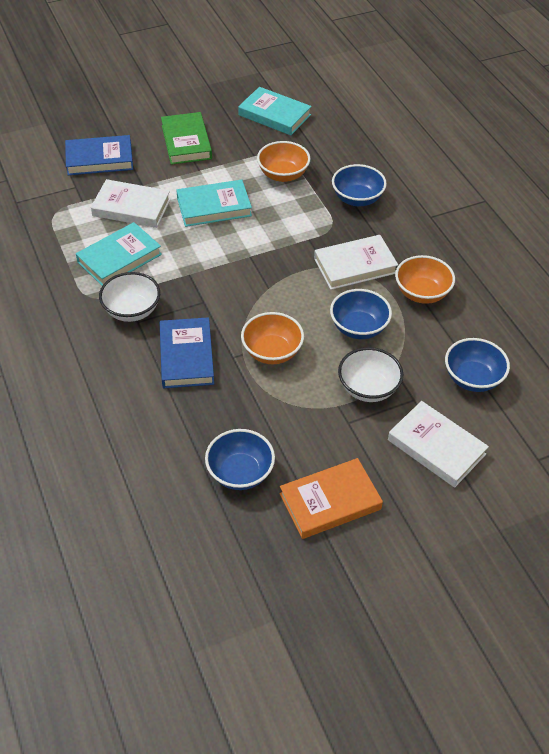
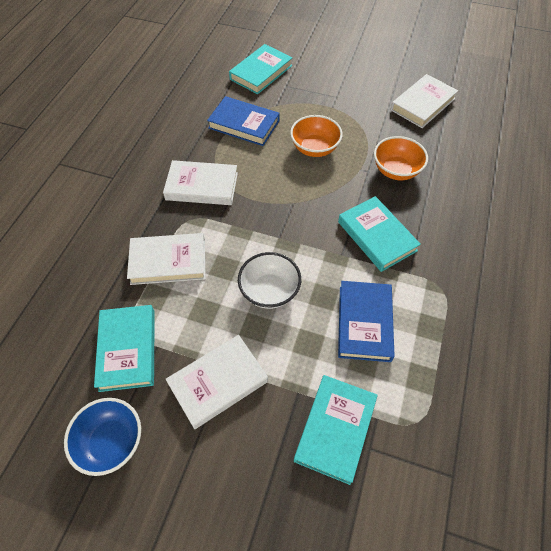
blue bowl: 4 -> 1
green book: 1 -> 0
orange book: 1 -> 0
orange bowl: 3 -> 2
turquoise book: 3 -> 4
white book: 3 -> 4
white bowl: 2 -> 1

